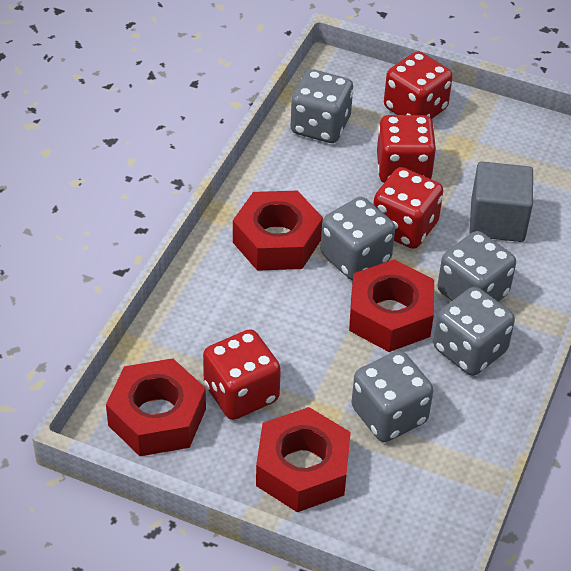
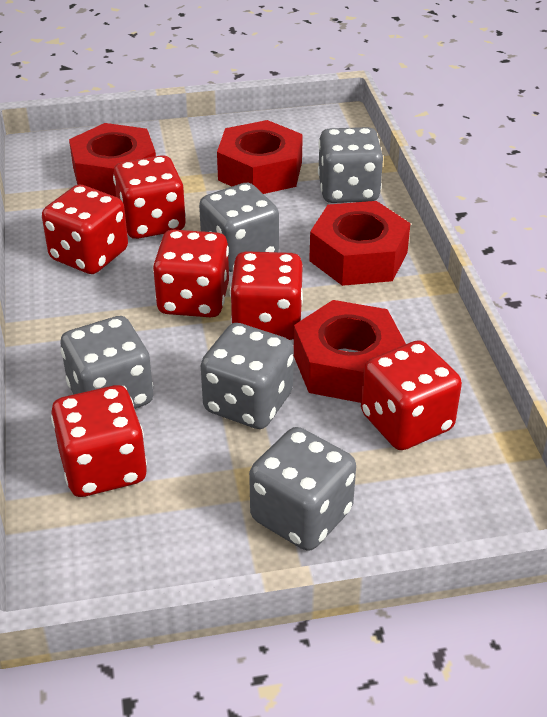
grey cube: 1 -> 0
red dice: 4 -> 6

